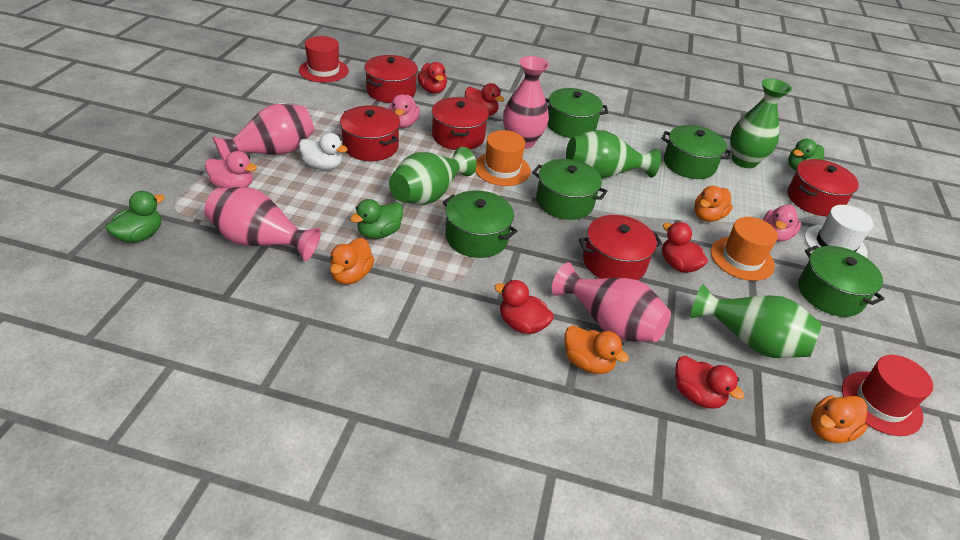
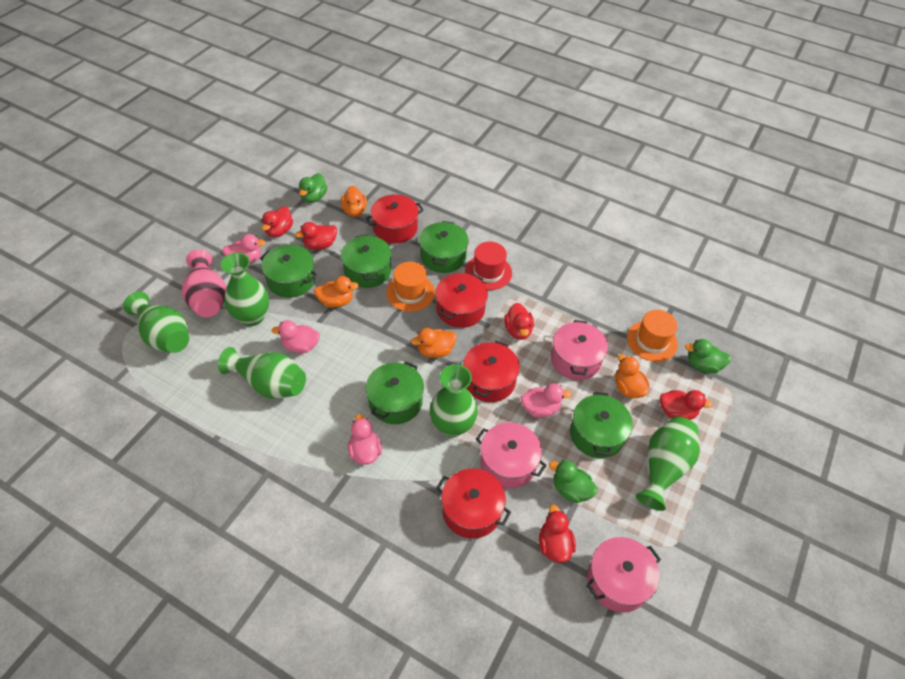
green vase: 4 -> 5
pink duck: 3 -> 4
pink pot: 0 -> 3
pink vase: 4 -> 1
red hat: 2 -> 1
red pot: 5 -> 4
white duck: 1 -> 0
white hat: 1 -> 0

